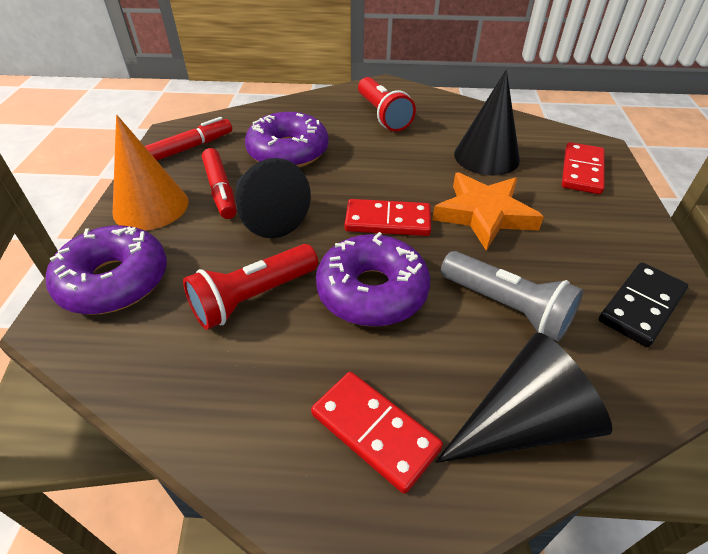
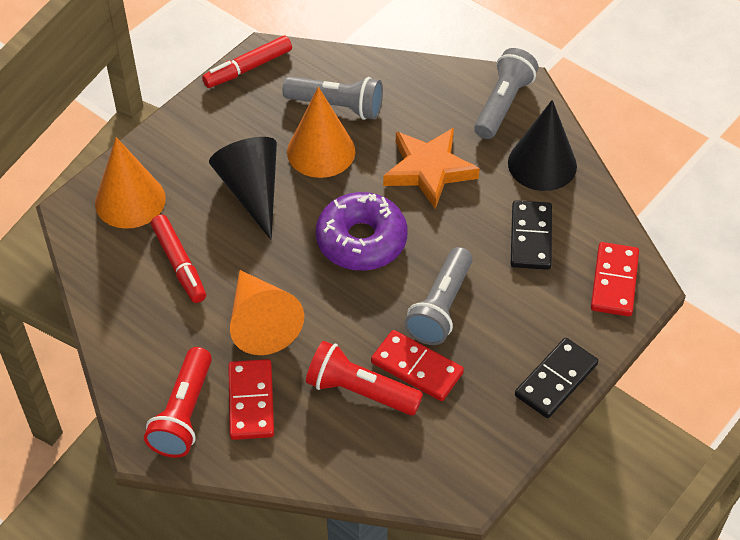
black cone: 3 -> 2
black domino: 1 -> 2
grey flashlight: 1 -> 3
orange cone: 1 -> 3
purple donut: 3 -> 1

